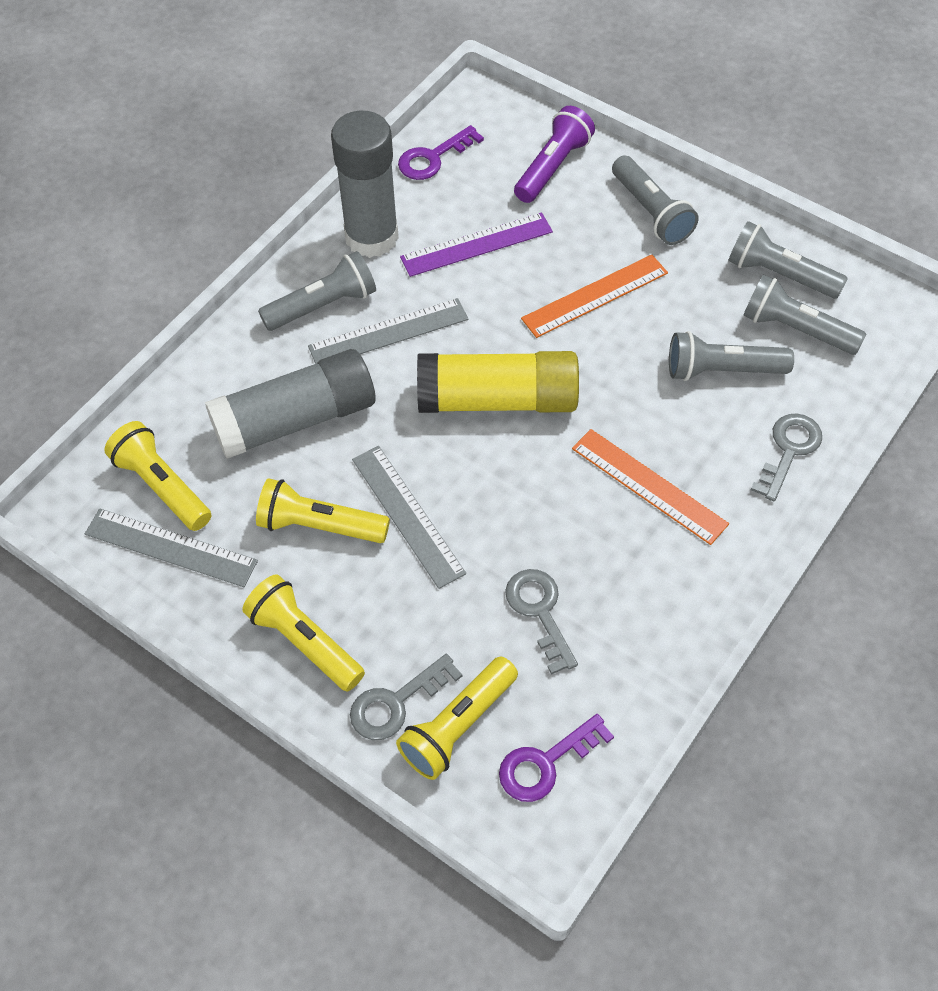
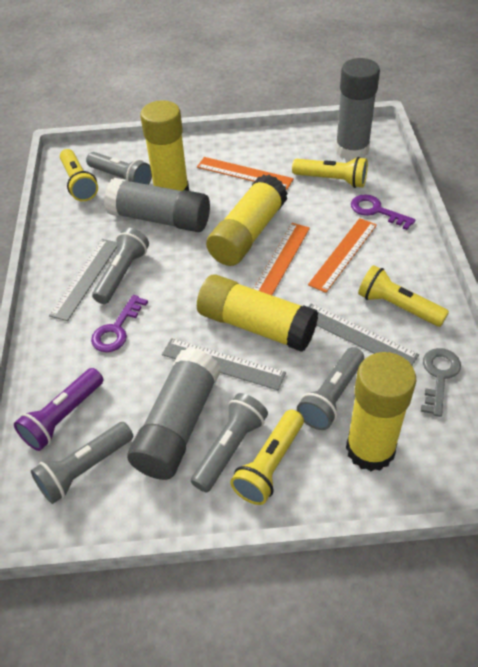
grey glue stick: 2 -> 3
grey key: 3 -> 1
orange ruler: 2 -> 3
purple ruler: 1 -> 0
yellow glue stick: 1 -> 4

